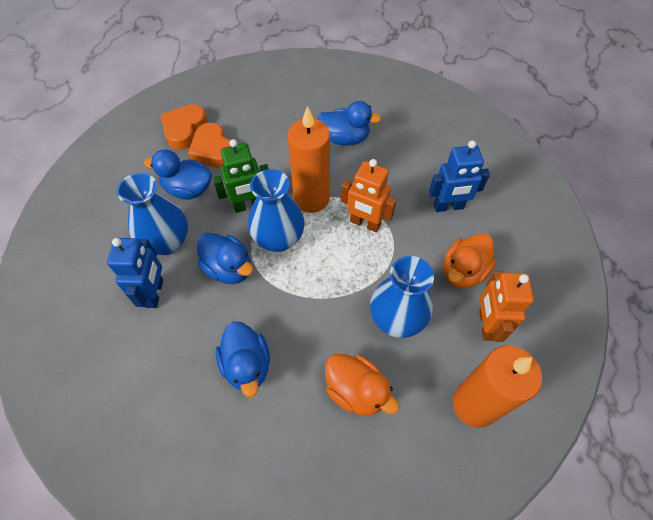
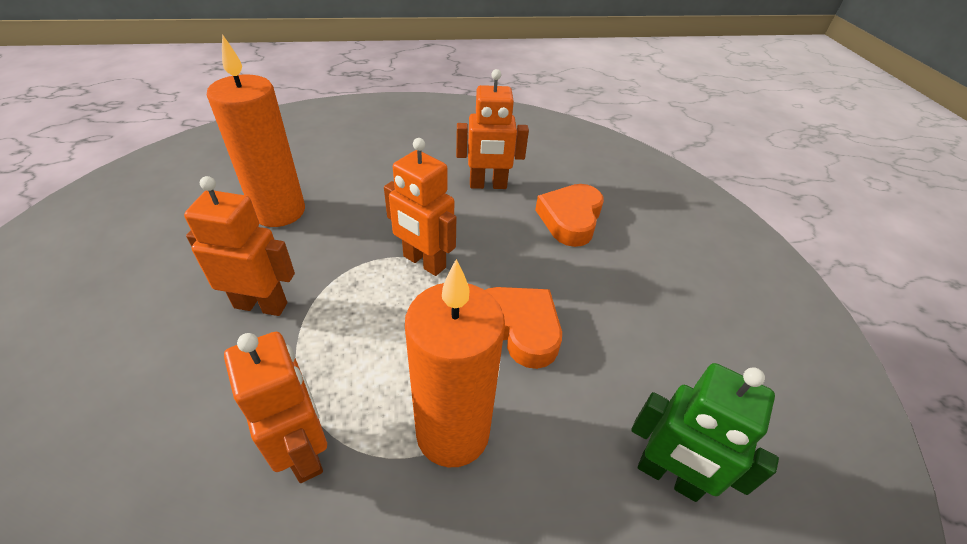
blue duck: 4 -> 0
blue robot: 2 -> 0
blue vase: 3 -> 0
orange duck: 2 -> 0
orange robot: 2 -> 4

